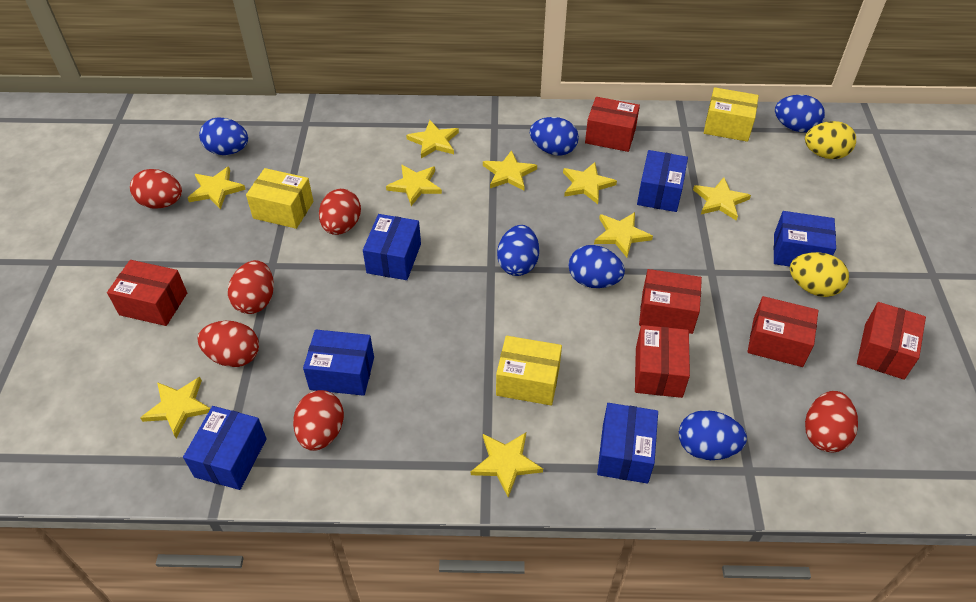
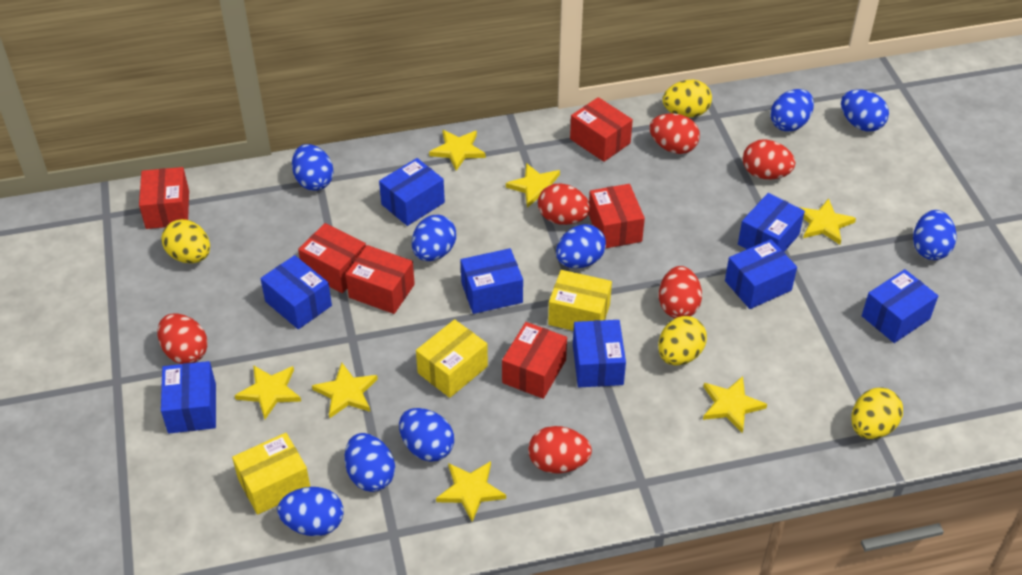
blue box: 6 -> 8
blue egg: 6 -> 9
yellow egg: 2 -> 4
yellow star: 9 -> 7

